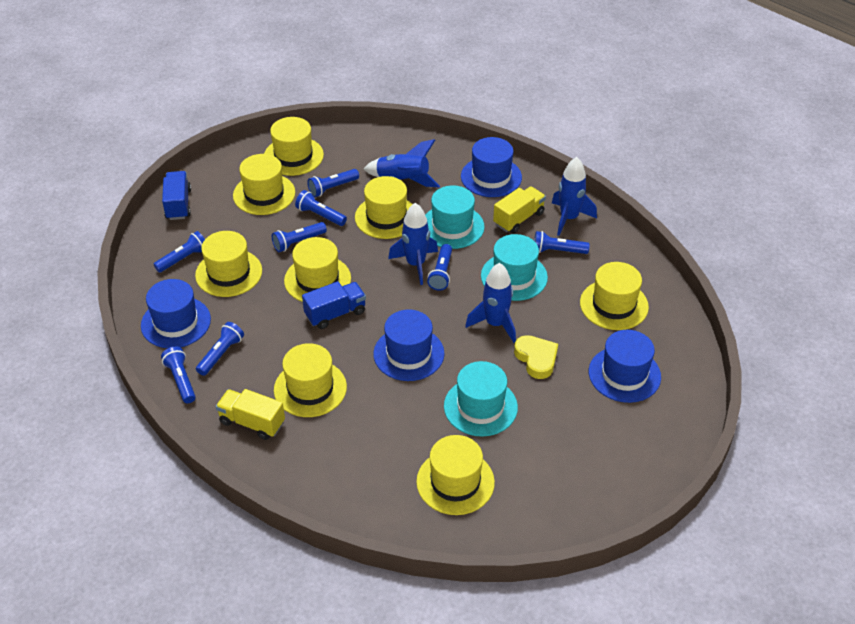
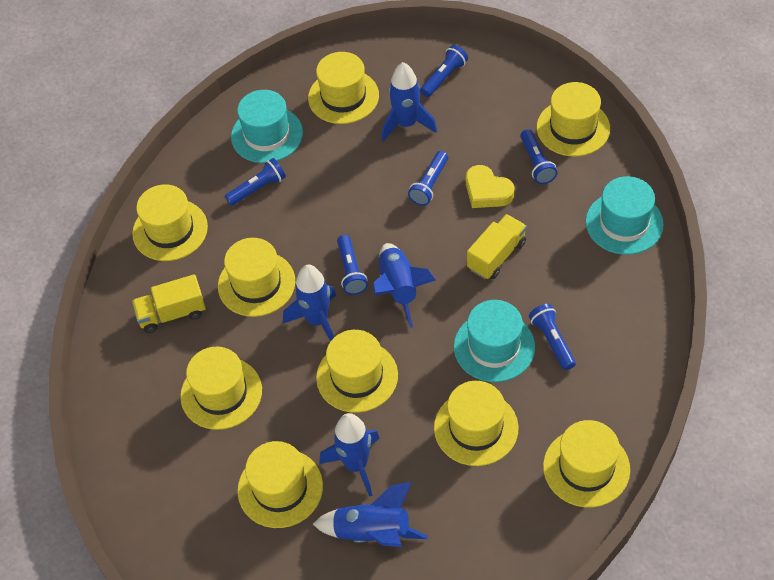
blue flashlight: 8 -> 6
blue hat: 4 -> 0
blue rocket: 4 -> 5
blue truck: 2 -> 0
yellow hat: 8 -> 9

